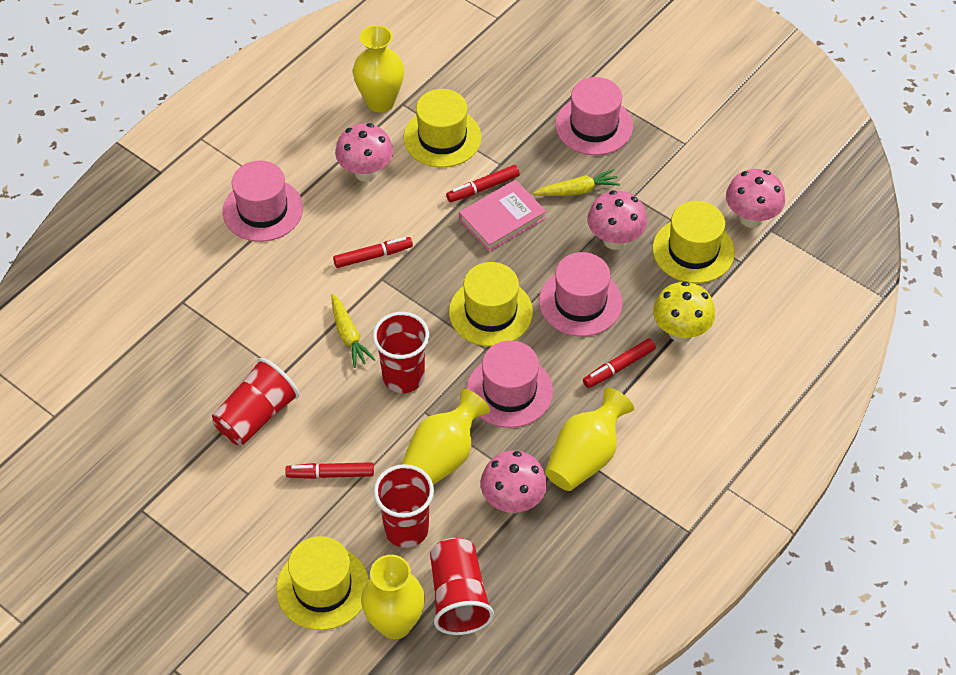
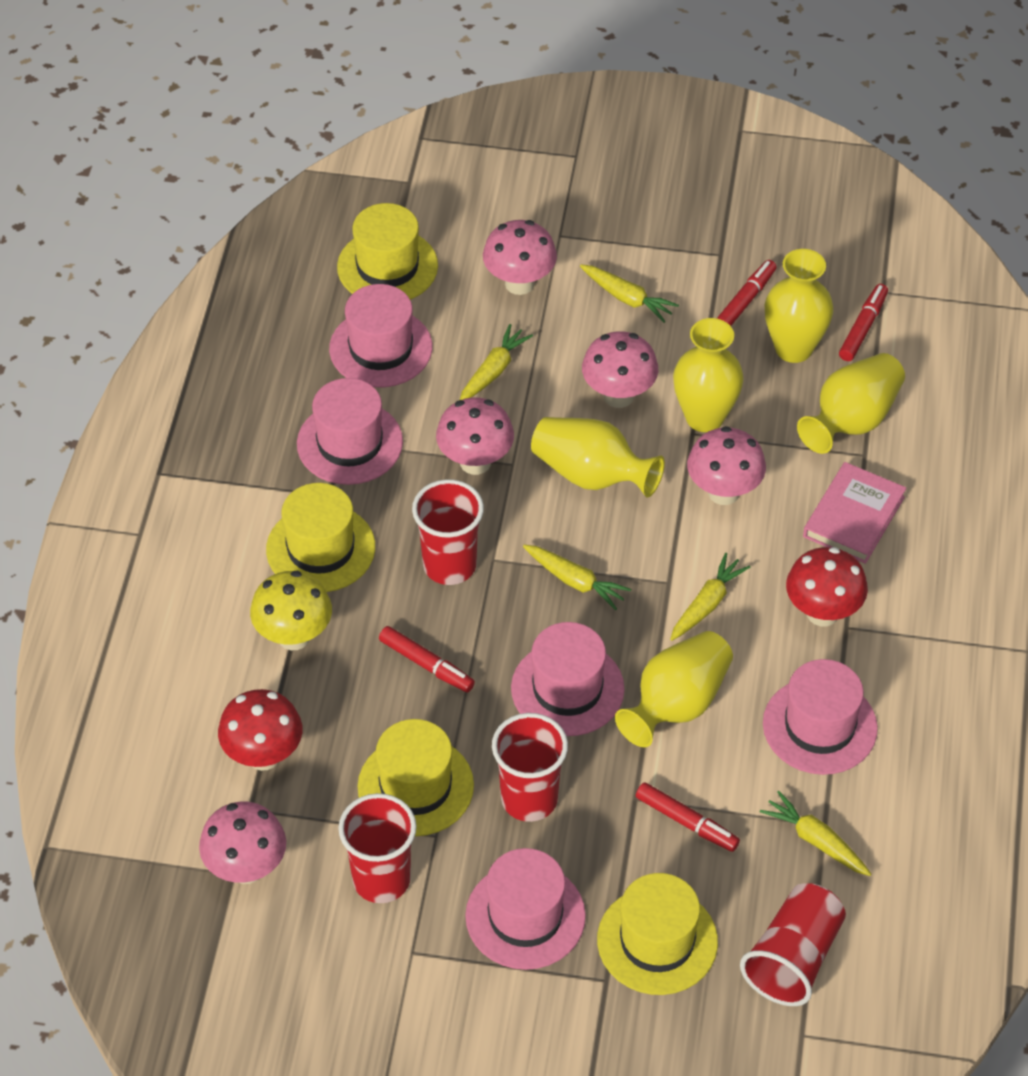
pink hat: 4 -> 5
pink mushroom: 4 -> 5
red mushroom: 0 -> 2
yellow carrot: 2 -> 5
yellow vase: 4 -> 5

